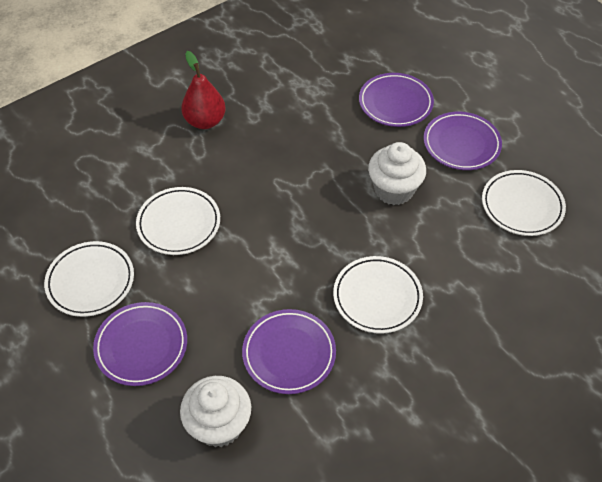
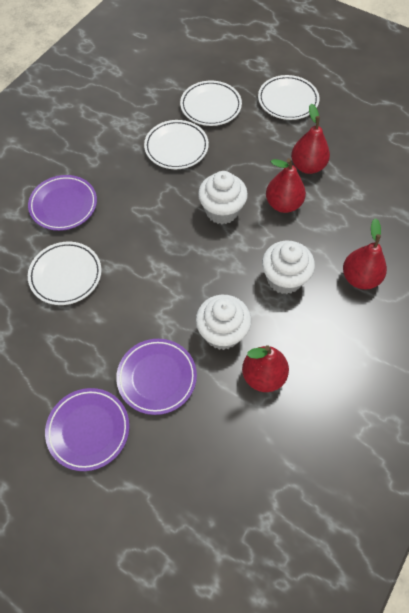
purple plate: 4 -> 3
red pear: 1 -> 4
white cupcake: 2 -> 3

